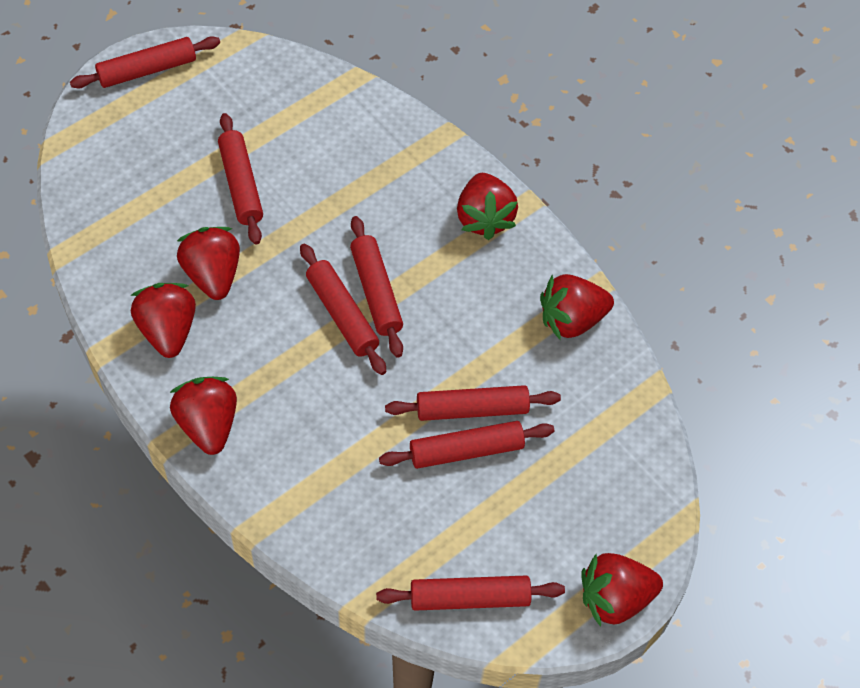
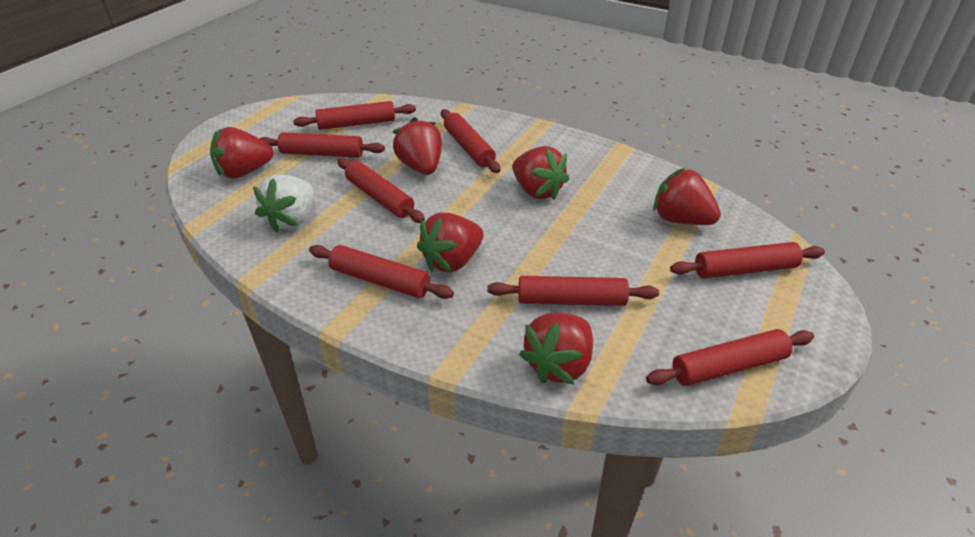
red rolling pin: 7 -> 8
white strawberry: 0 -> 1

